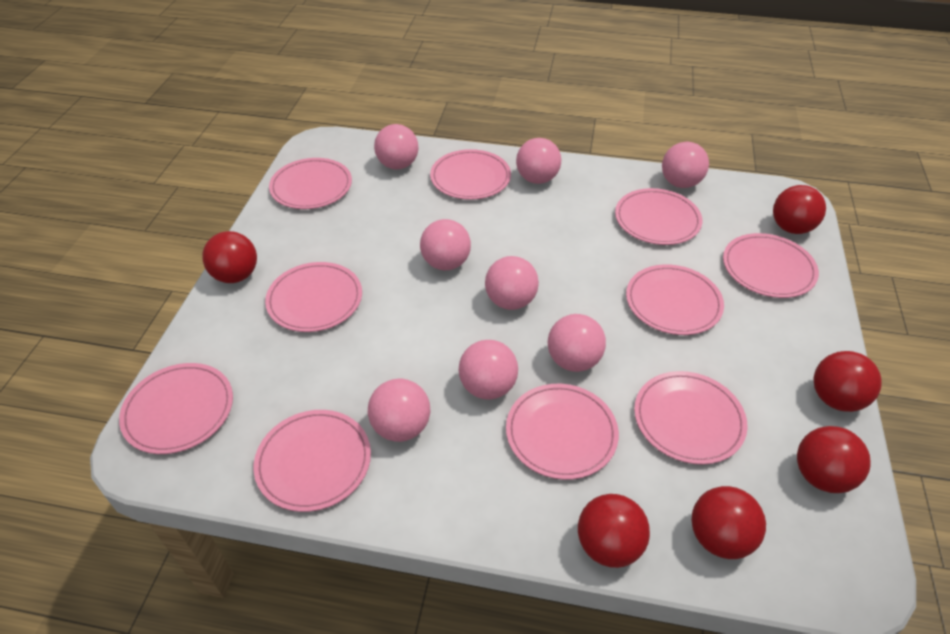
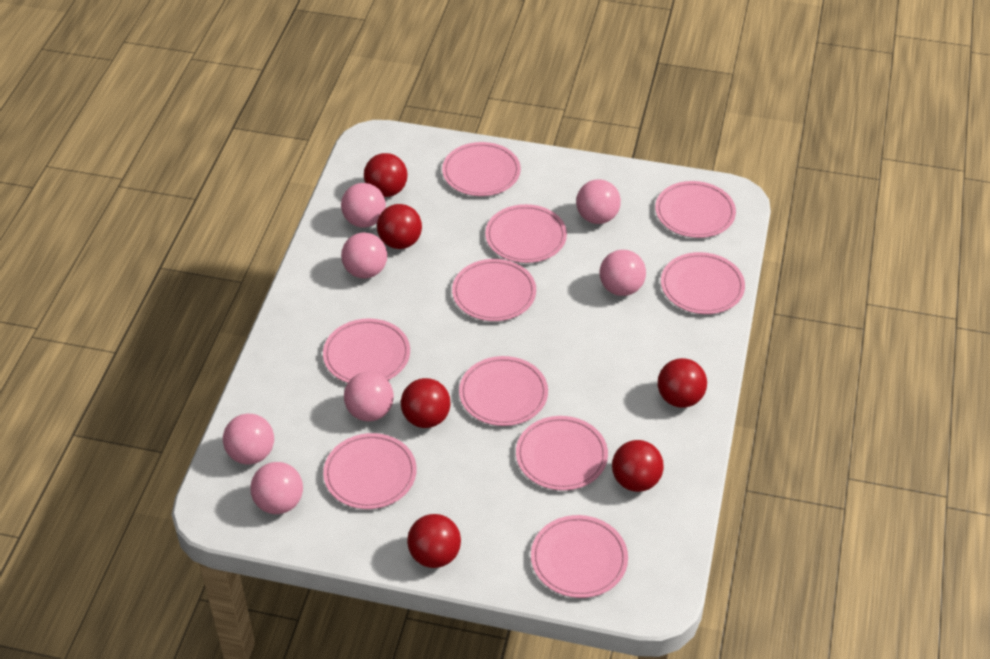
pink ball: 8 -> 7

